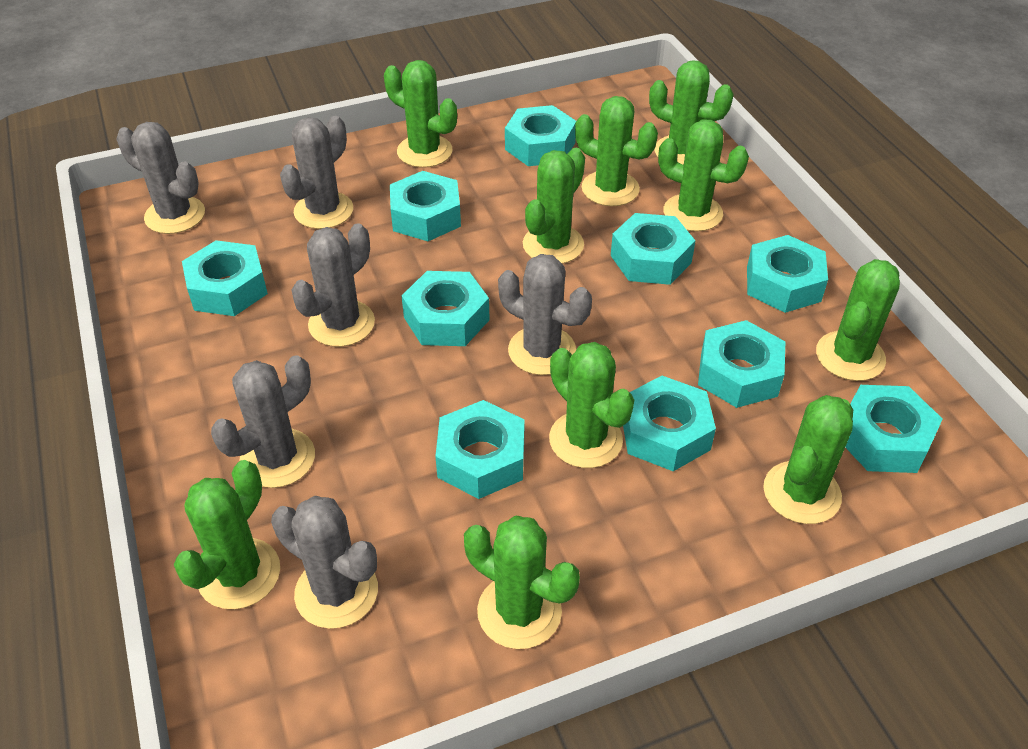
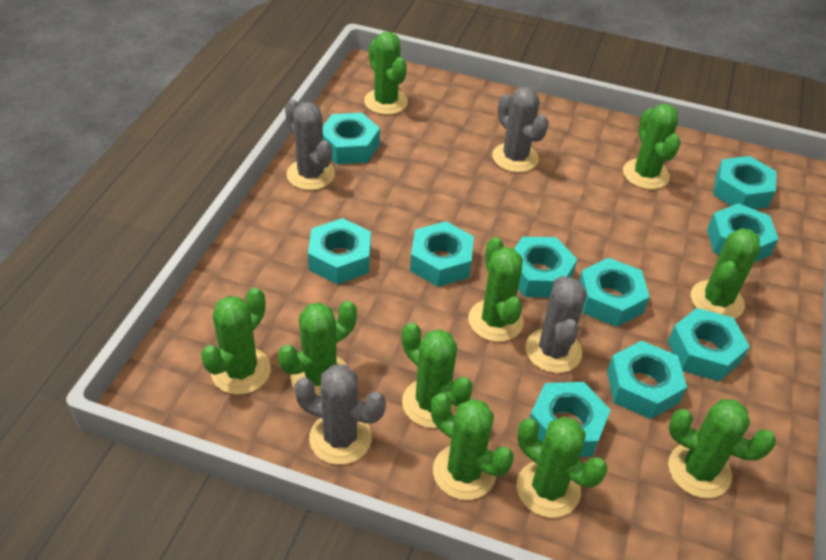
grey cactus: 6 -> 4

